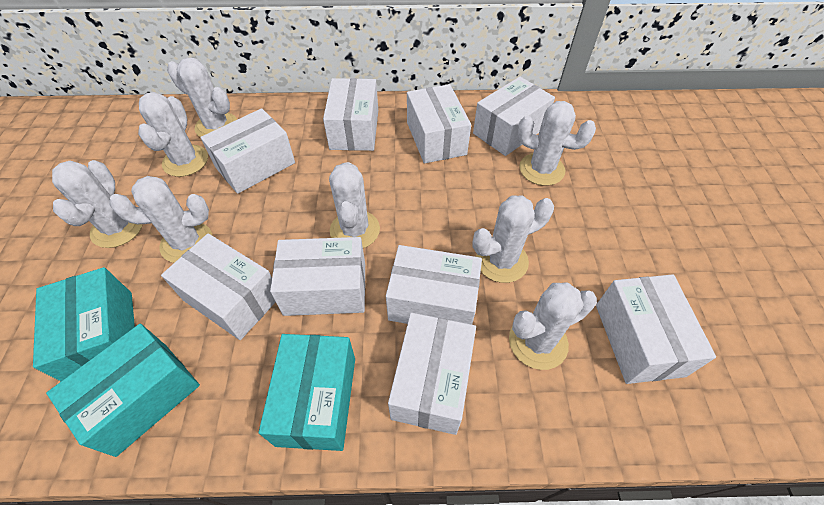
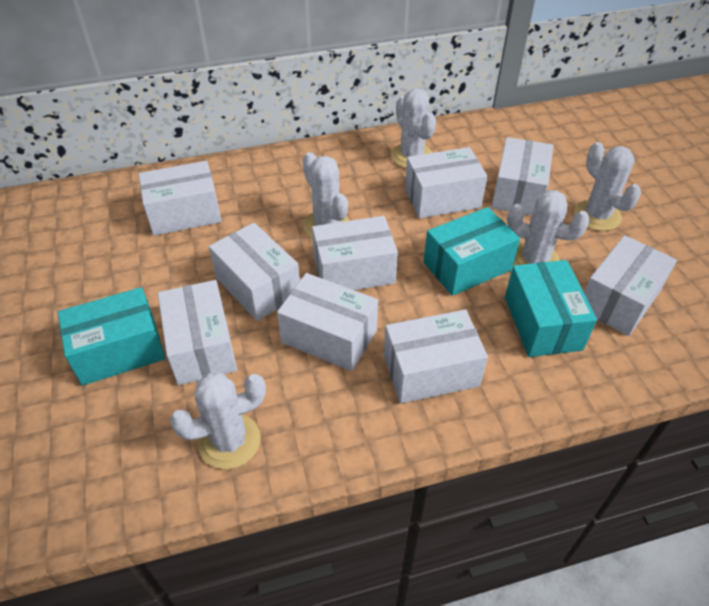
white cactus: 8 -> 5

